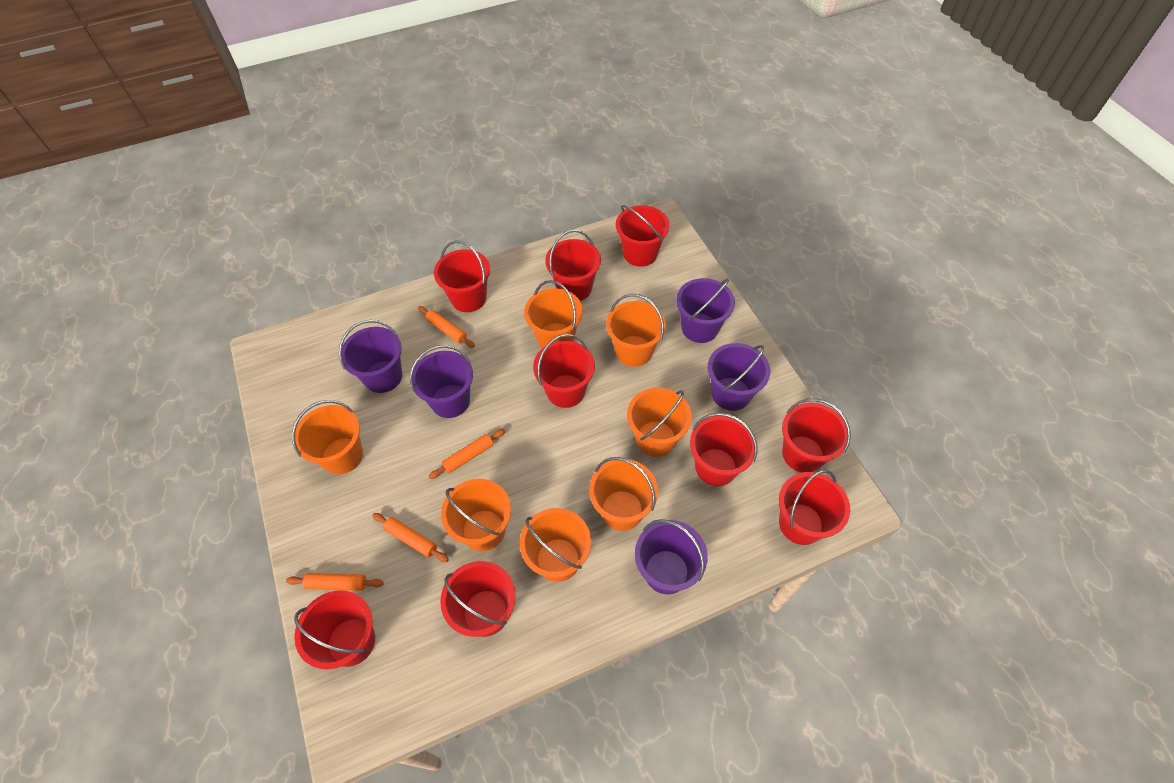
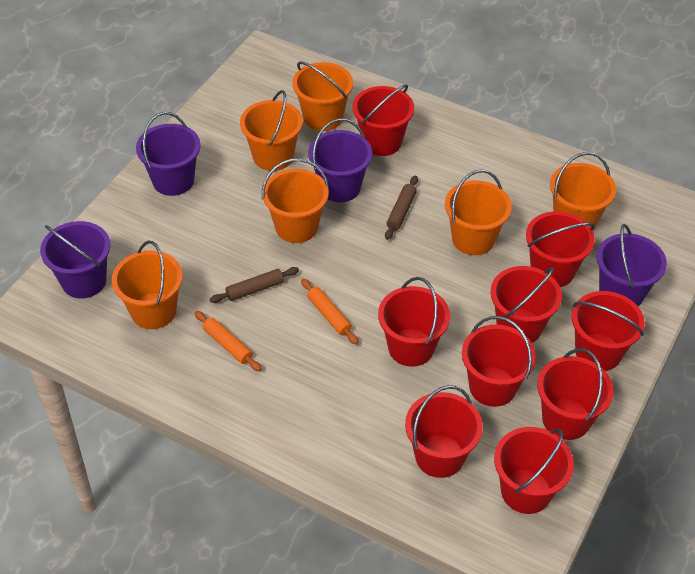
brown rolling pin: 0 -> 2
orange bucket: 7 -> 6
orange rolling pin: 4 -> 2
purple bucket: 5 -> 4

